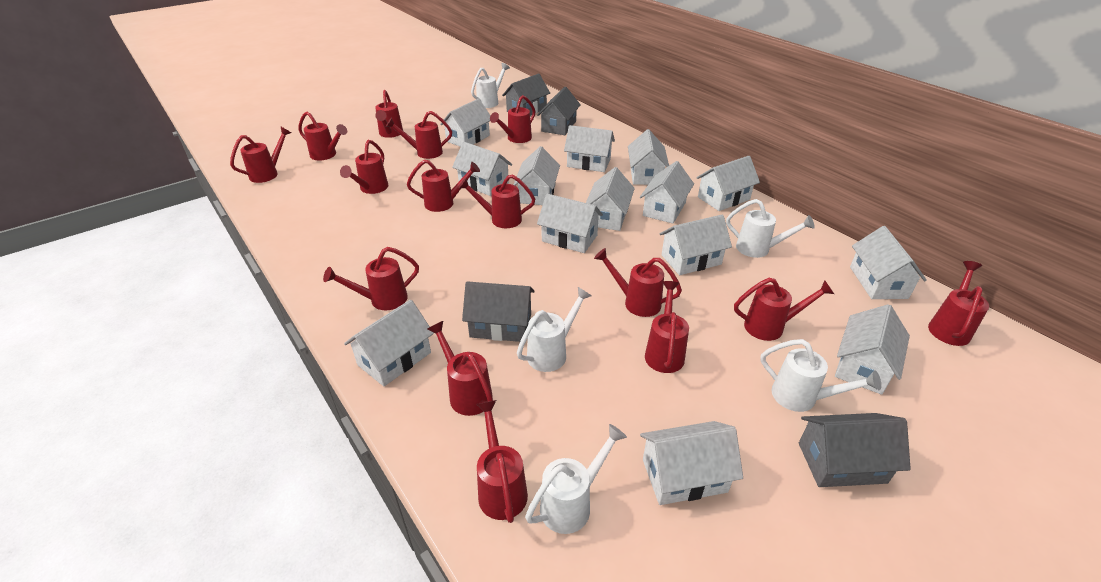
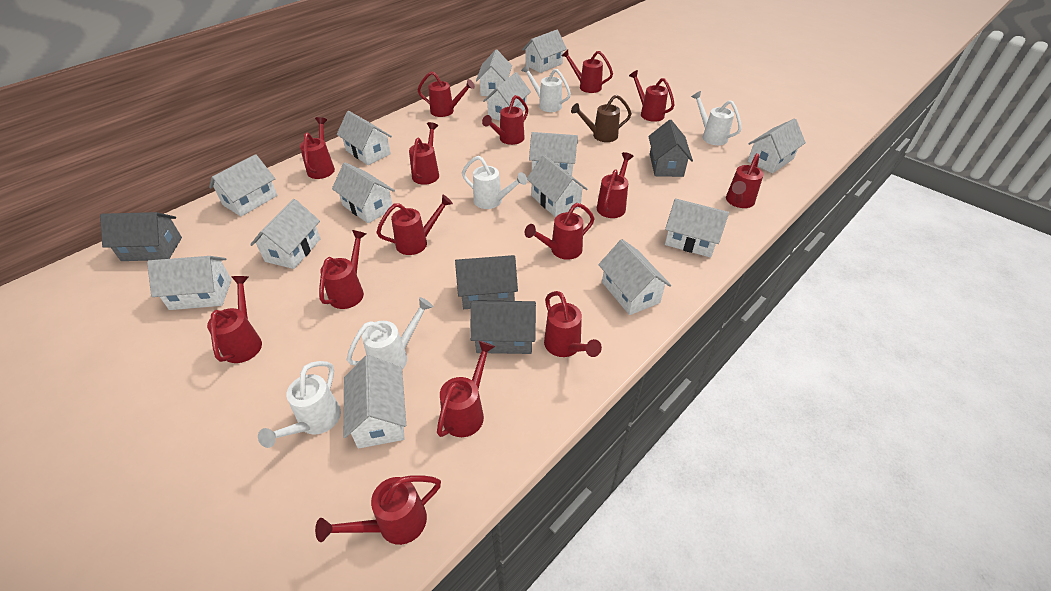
brown watering can: 0 -> 1

